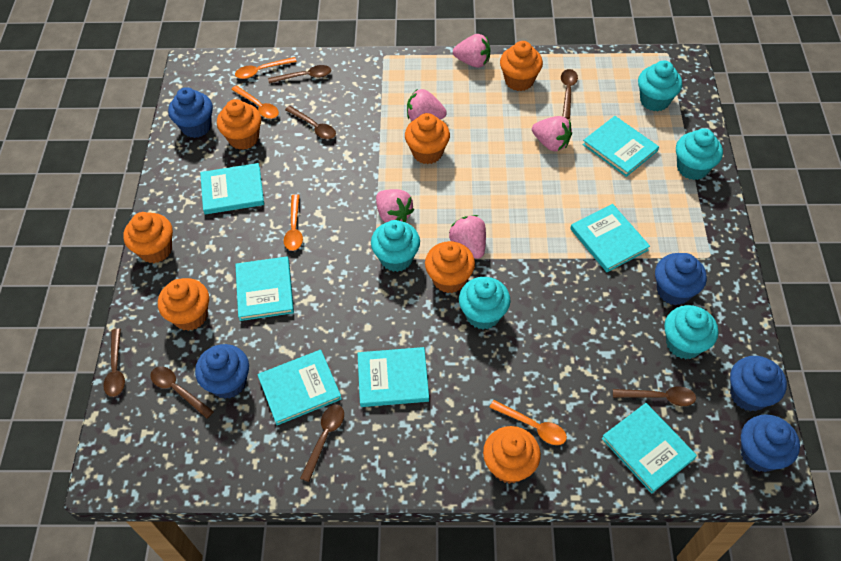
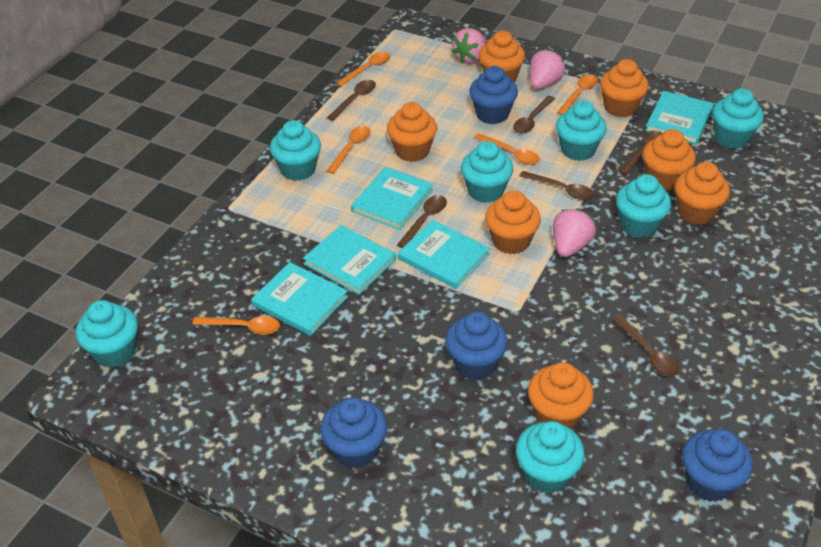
blue cupcake: 5 -> 4
brown spoon: 7 -> 6
orange spoon: 4 -> 5
pink strawberry: 5 -> 3
turquoise book: 7 -> 5
turquoise cupcake: 5 -> 7

